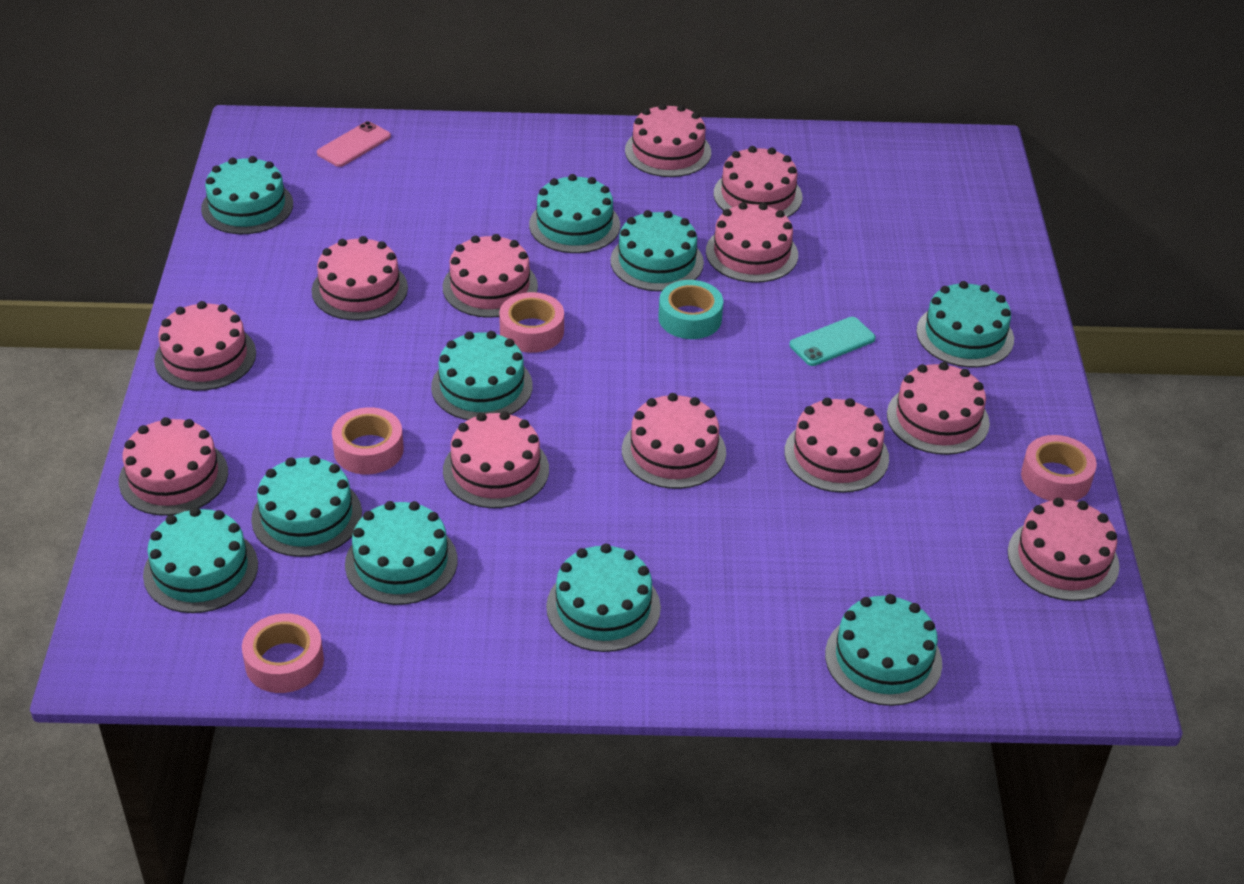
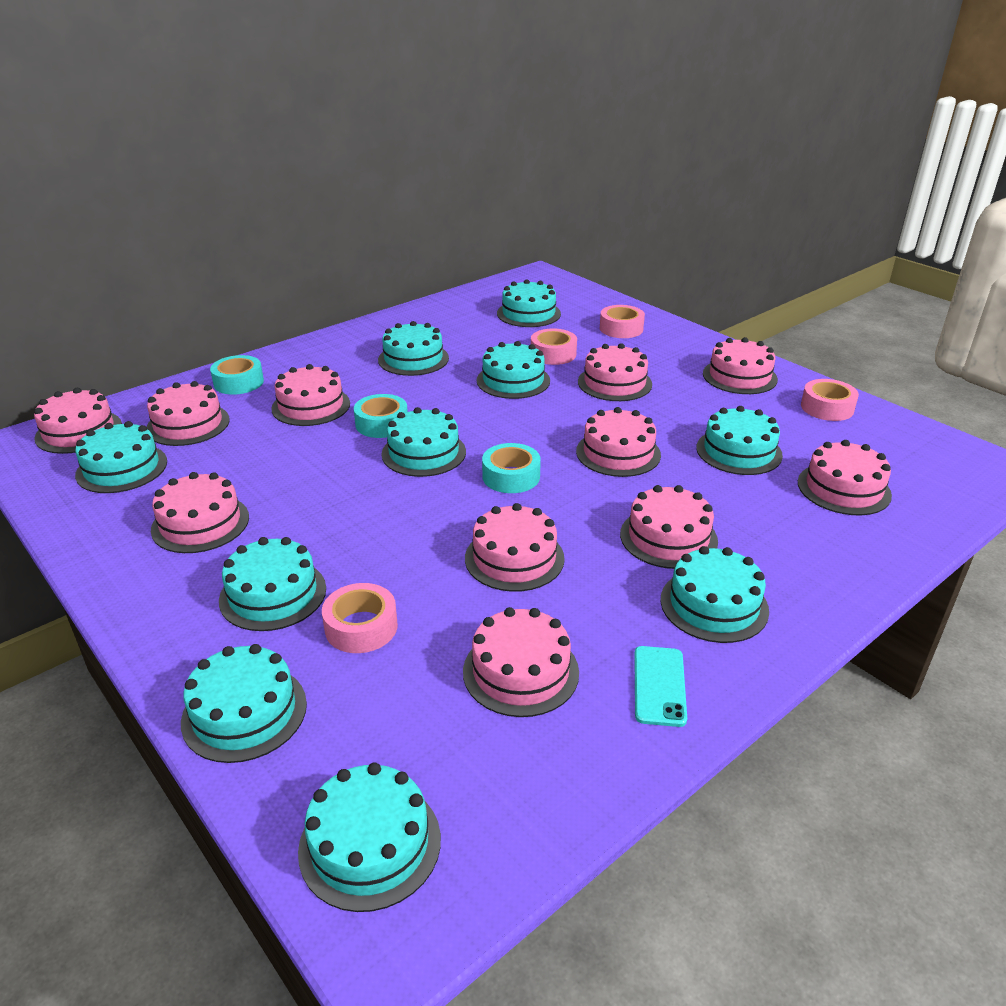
pink cake: 12 -> 11
pink phone: 1 -> 0
turquoise tape: 1 -> 3

